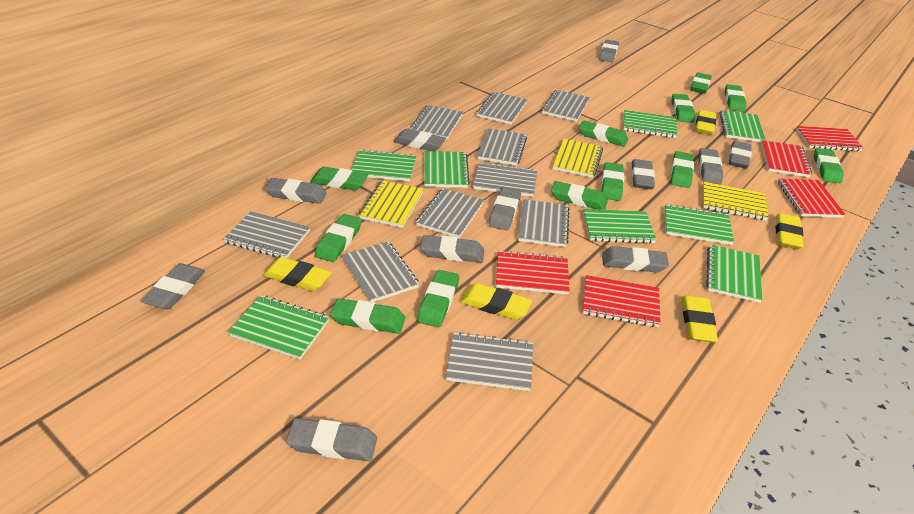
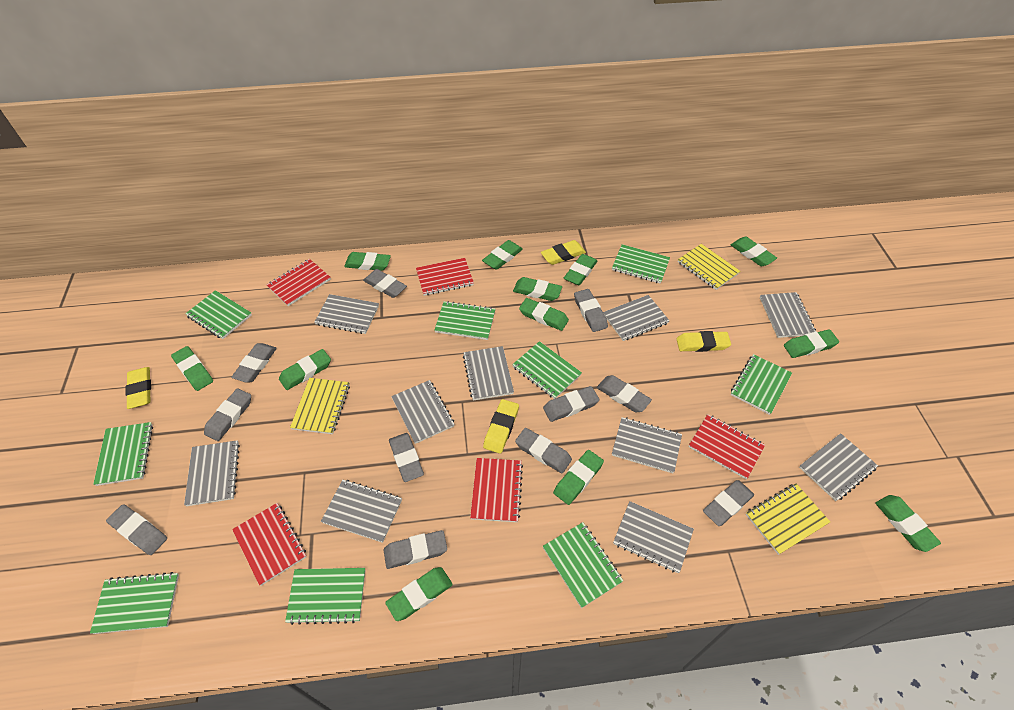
green notebook: 8 -> 9
yellow eraser: 5 -> 4

